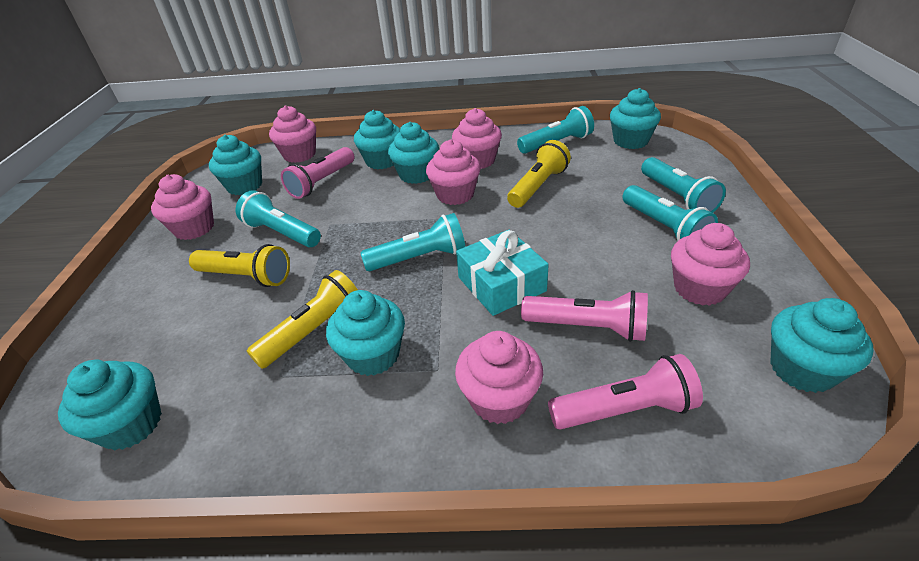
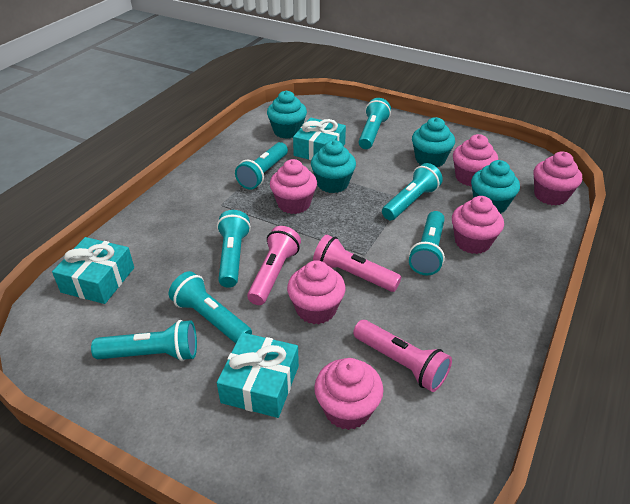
turquoise cupcake: 7 -> 4
turquoise flashlight: 5 -> 7
turquoise gift: 1 -> 3
yellow flashlight: 3 -> 0

